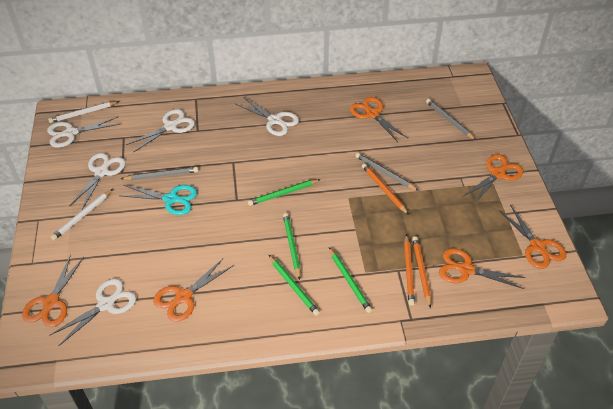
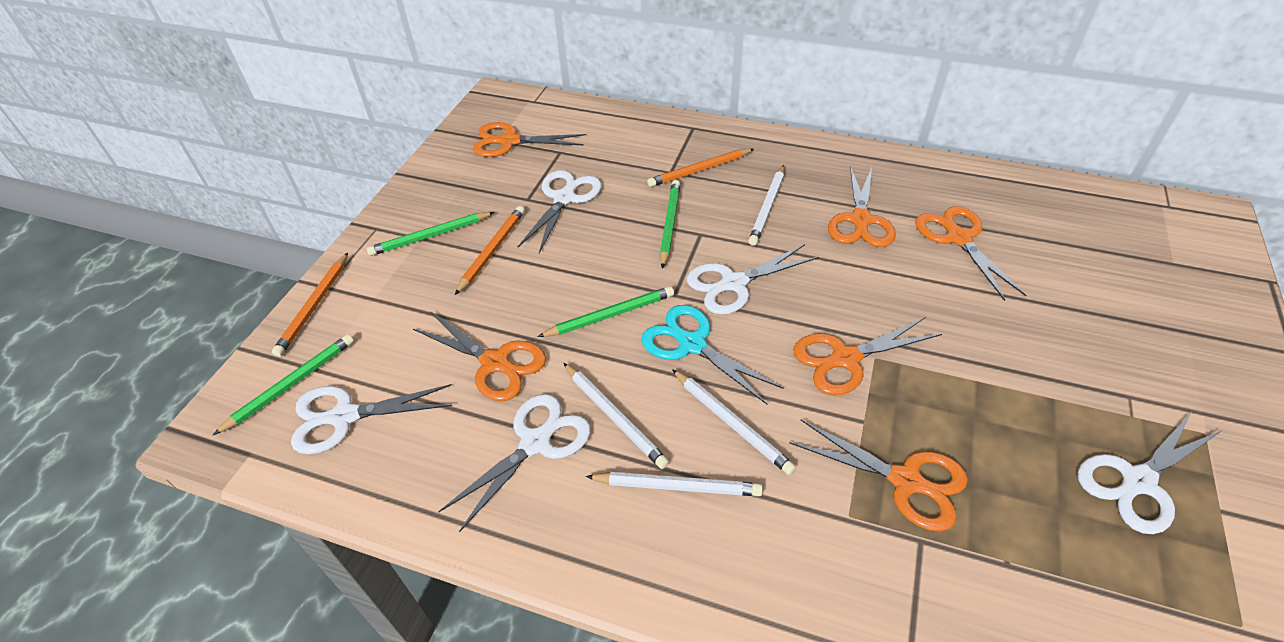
grey pencil: 3 -> 0
white pencil: 2 -> 4

